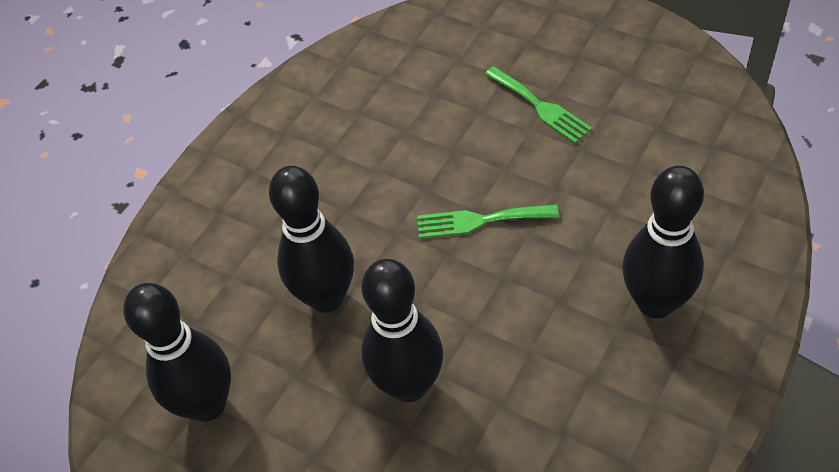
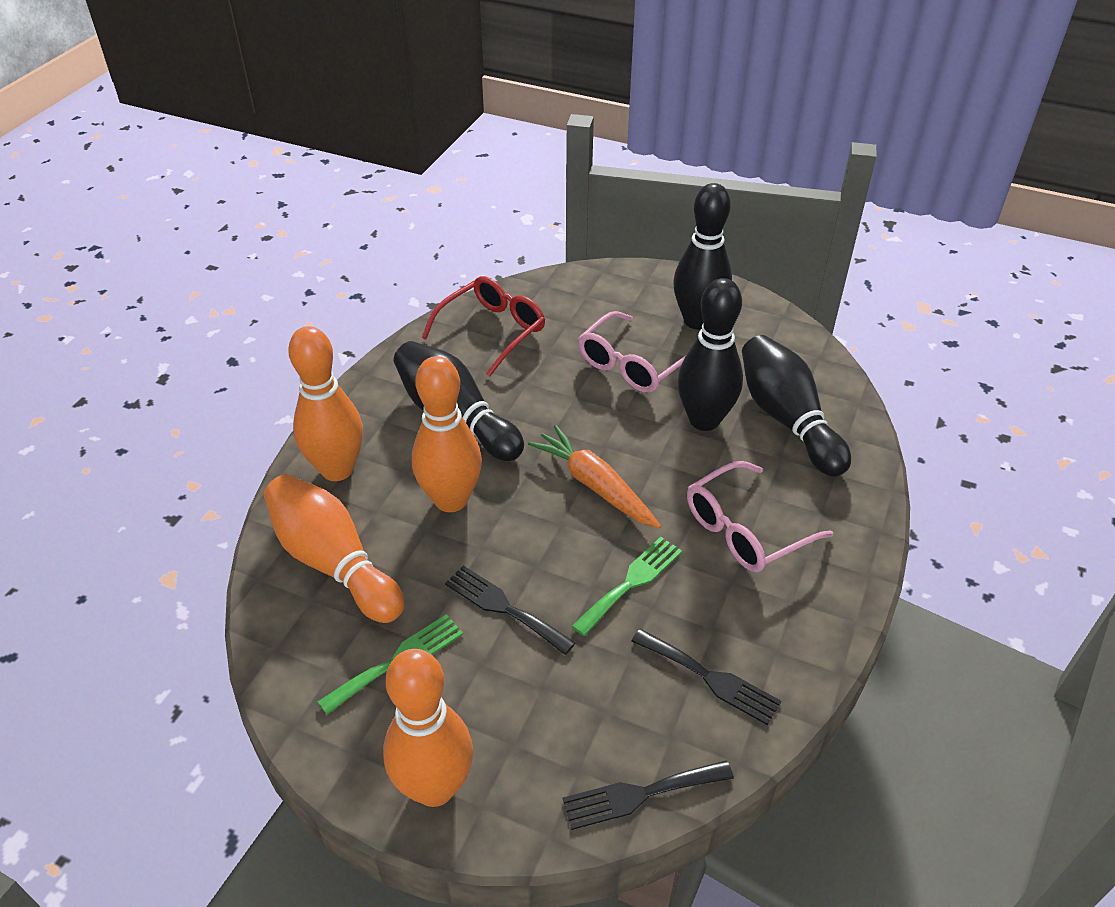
black fork: 0 -> 3
orange bowling pin: 0 -> 4
orange carrot: 0 -> 1
pink glasses: 0 -> 2
red glasses: 0 -> 1

